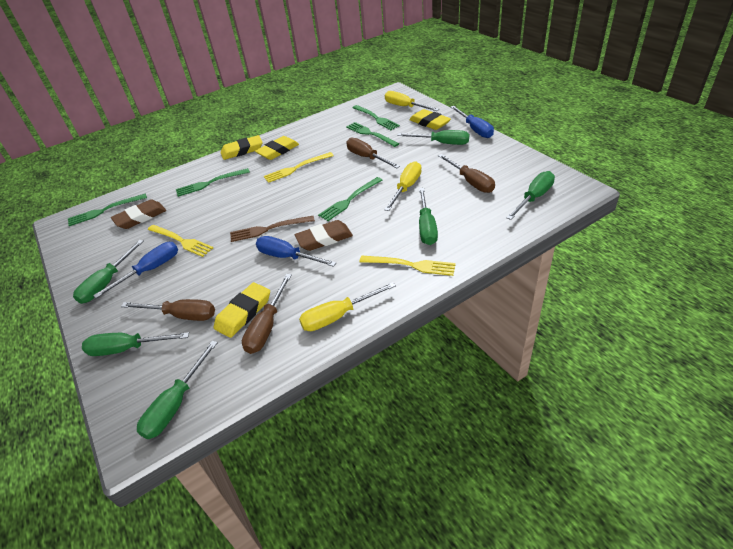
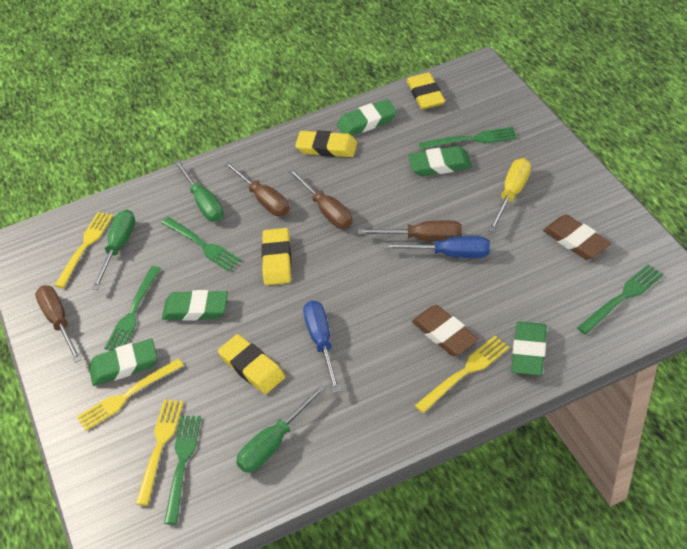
blue screwdriver: 3 -> 2
brown fork: 1 -> 0
green eraser: 0 -> 5
green screwdriver: 6 -> 3
yellow fork: 3 -> 4
yellow screwdriver: 3 -> 1

